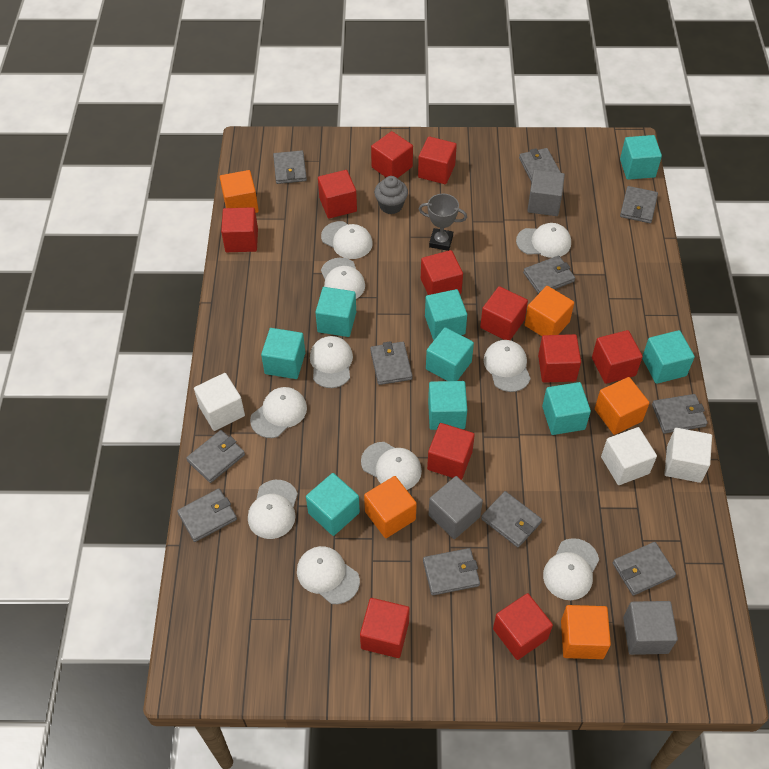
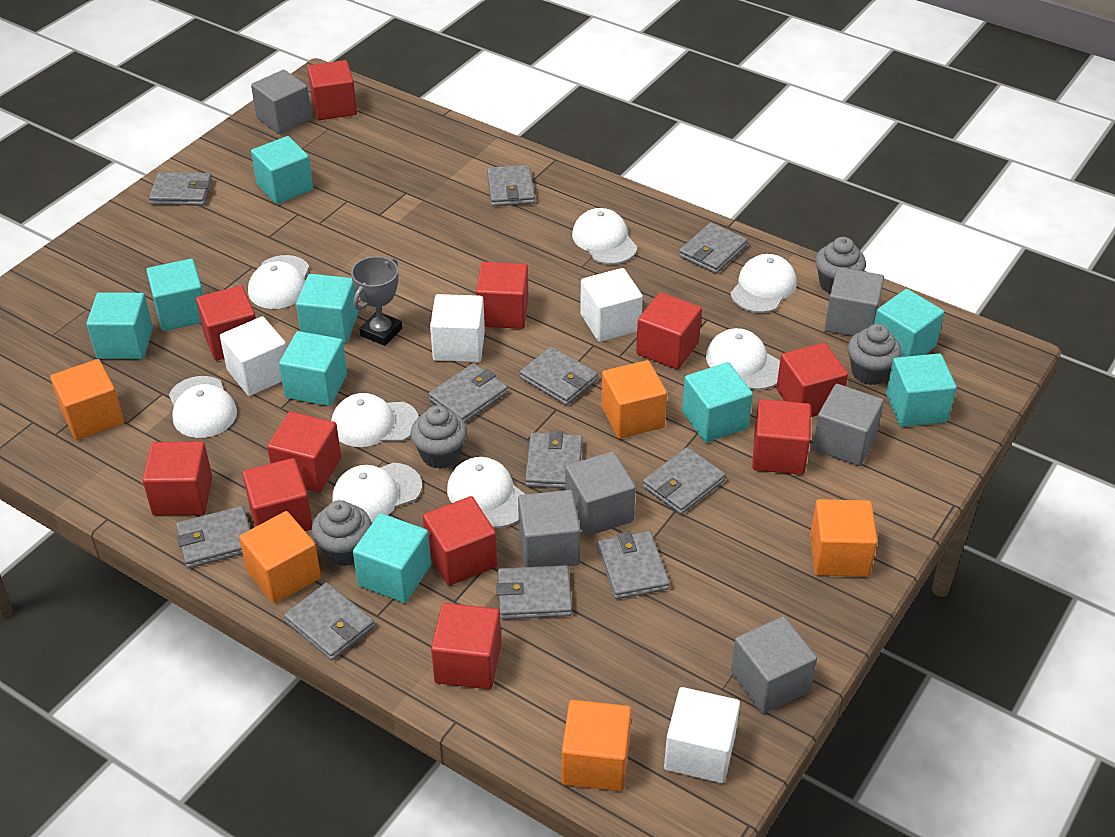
grey cube: 3 -> 6
grey cupcake: 1 -> 4
white cap: 10 -> 8
white cube: 3 -> 4

